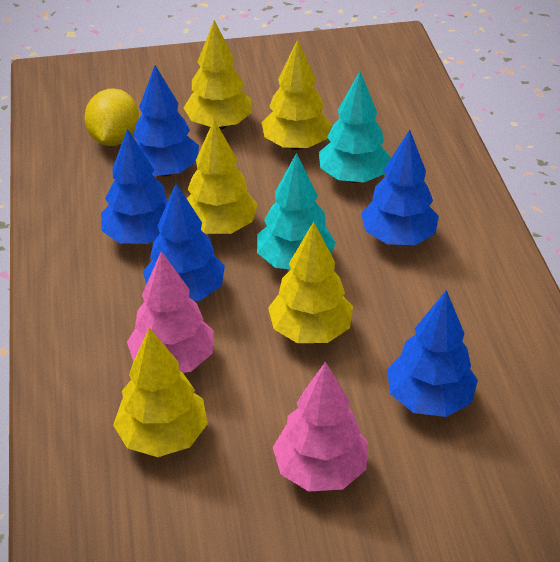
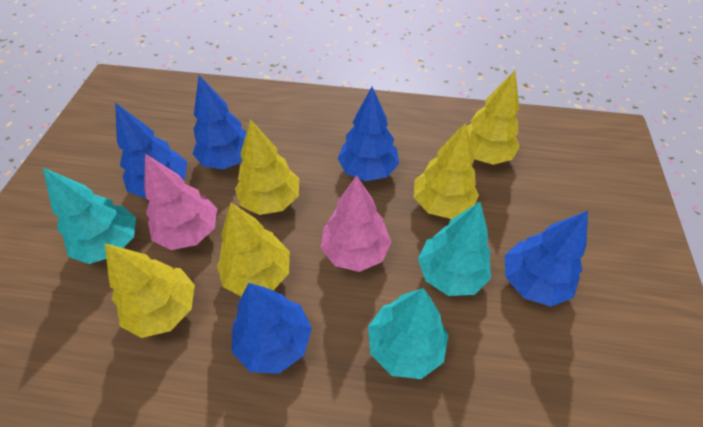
turquoise tree: 2 -> 3
yellow lemon: 1 -> 0

